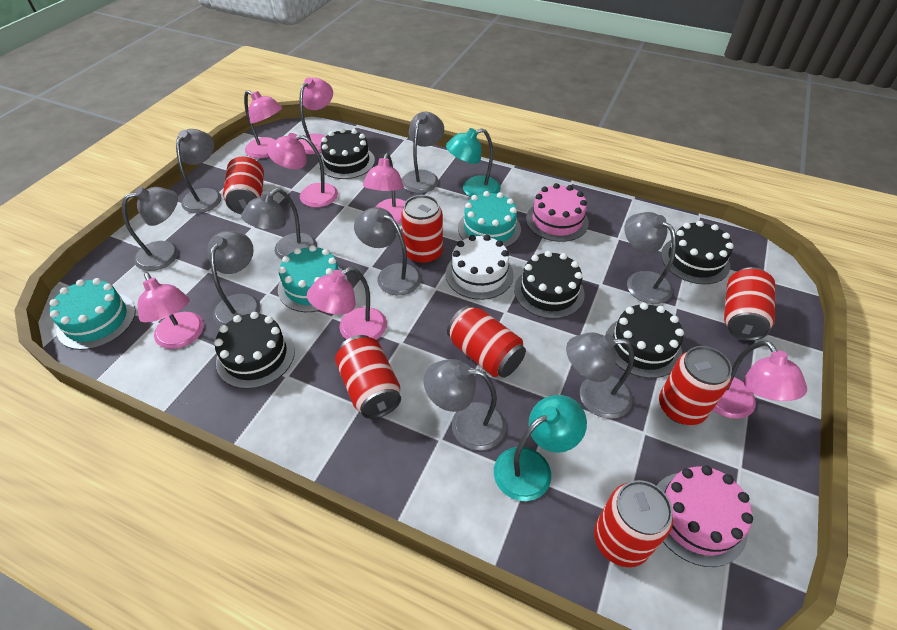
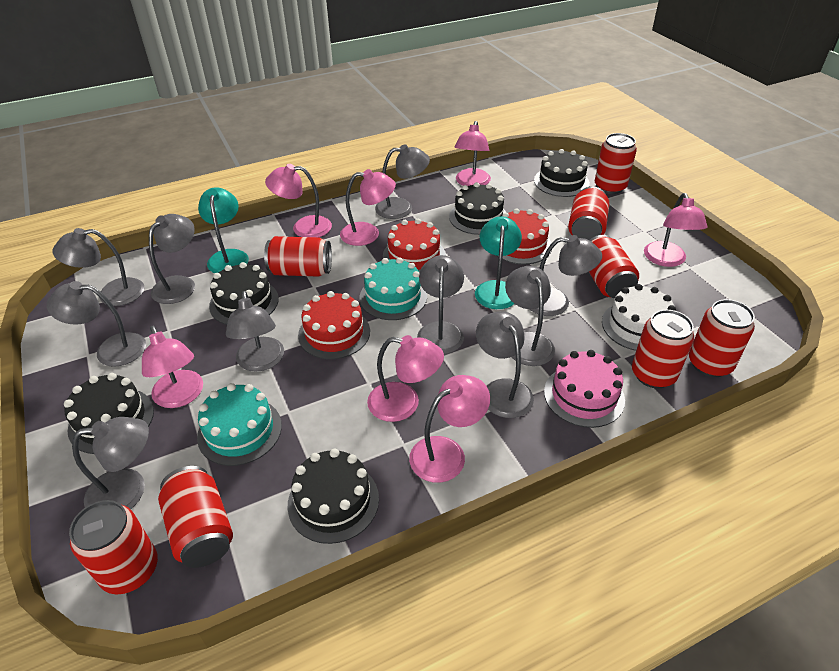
grey lamp: 9 -> 10
pink cake: 2 -> 1
red cake: 0 -> 3
red can: 7 -> 8
turquoise cake: 3 -> 2

